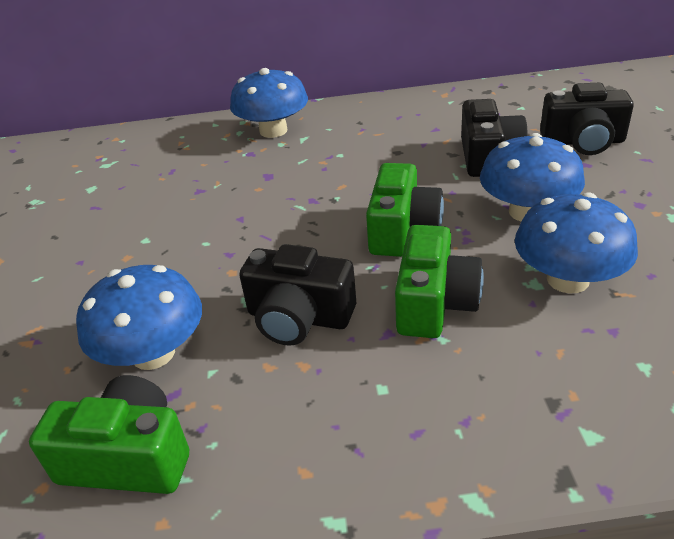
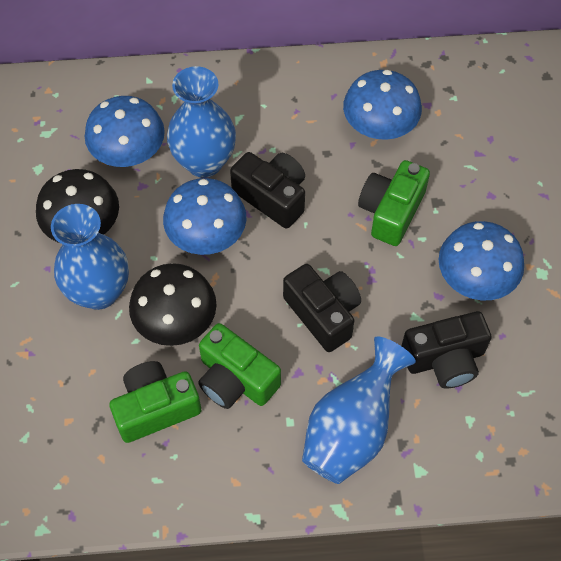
black mushroom: 0 -> 2
blue vase: 0 -> 3

